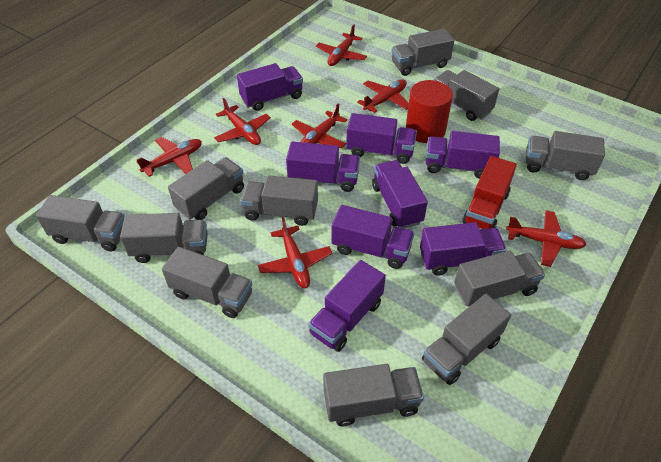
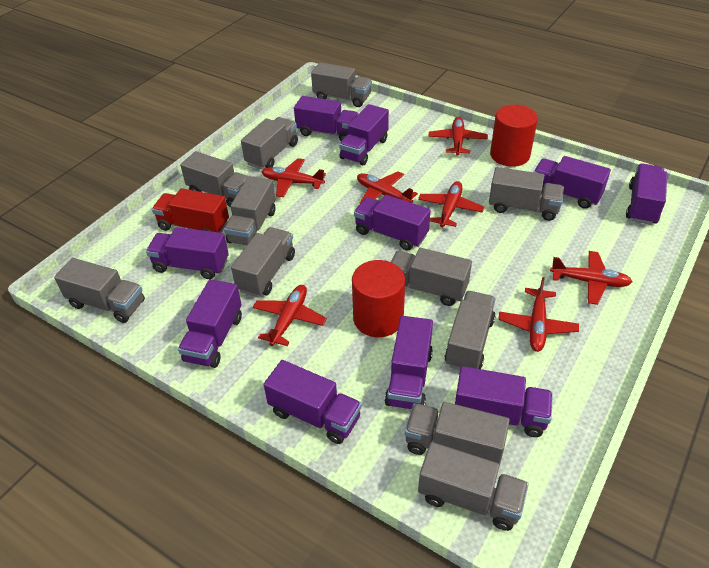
purple truck: 8 -> 10
red cylinder: 1 -> 2

